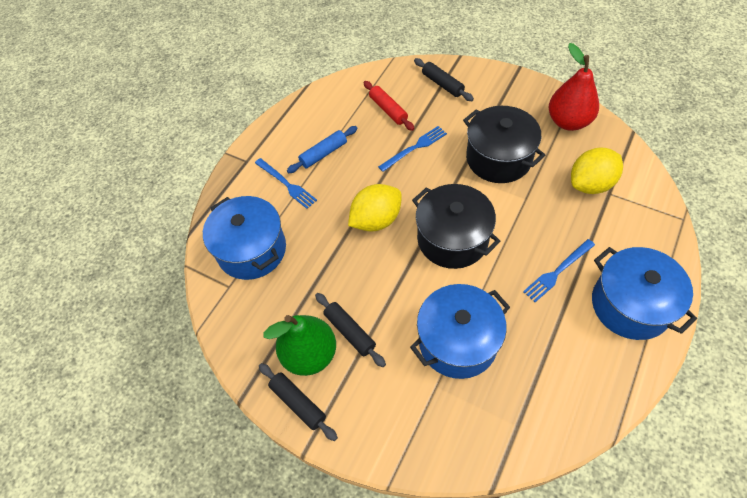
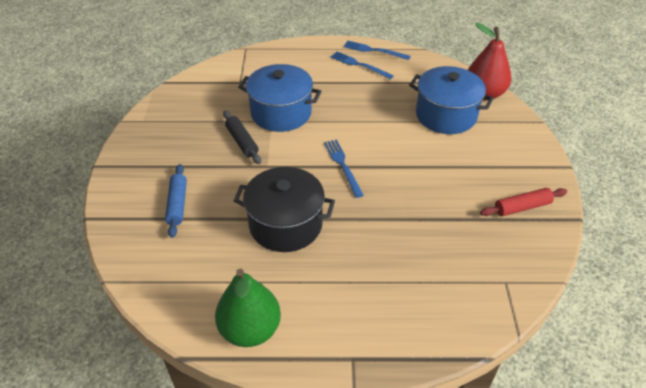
black pot: 2 -> 1
black rolling pin: 3 -> 1
blue pot: 3 -> 2
yellow lemon: 2 -> 0

